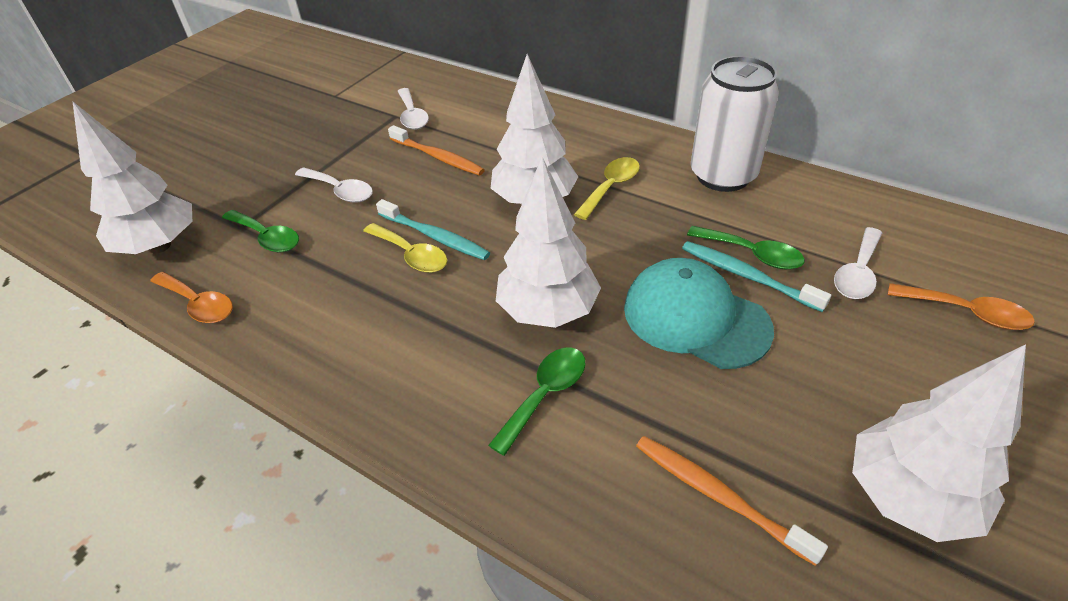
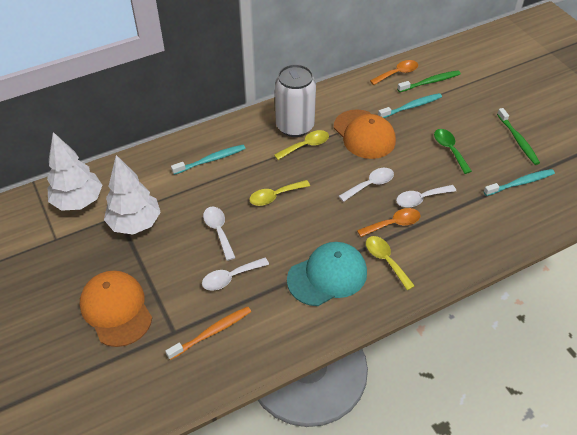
green spoon: 3 -> 1
green toothbrush: 0 -> 2
orange cap: 0 -> 2
orange toothbrush: 2 -> 1
turquoise toothbrush: 2 -> 3
white spoon: 3 -> 4
white tree: 4 -> 2
yellow spoon: 2 -> 3

